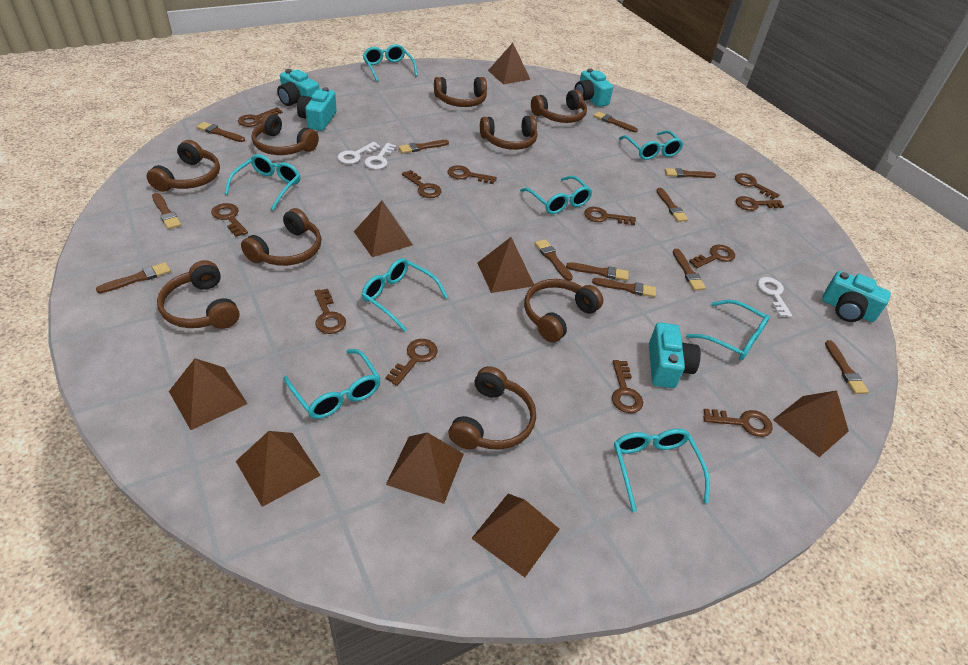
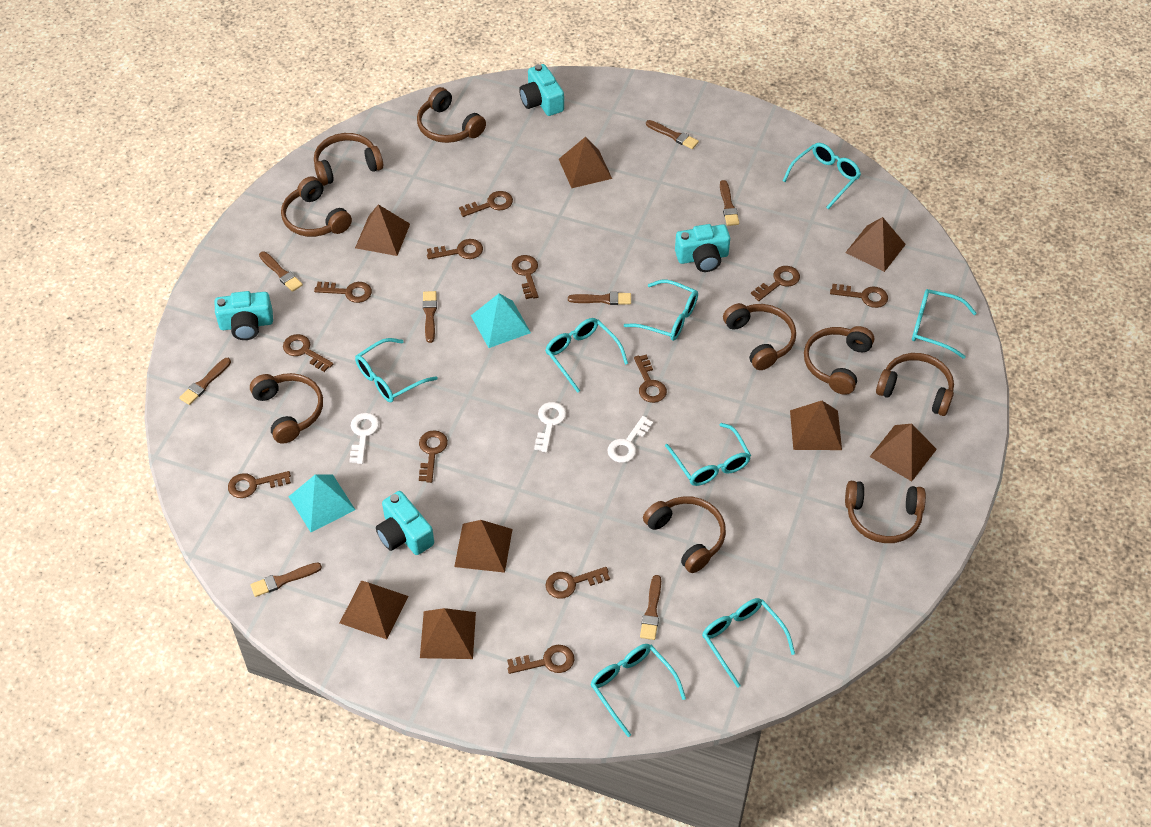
brown brush: 12 -> 8
turquoise camera: 5 -> 4
turquoise pyramid: 0 -> 2

